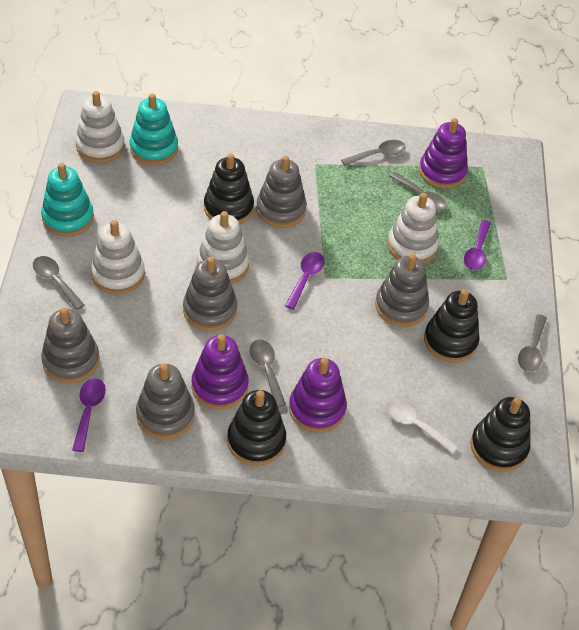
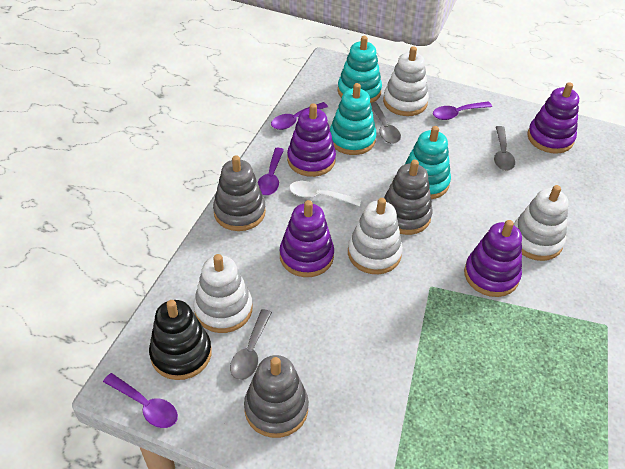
black stacking toy: 4 -> 1
grey spoon: 5 -> 3
grey stacking toy: 5 -> 3
purple spoon: 3 -> 4
purple stacking toy: 3 -> 4
turquoise stacking toy: 2 -> 3

